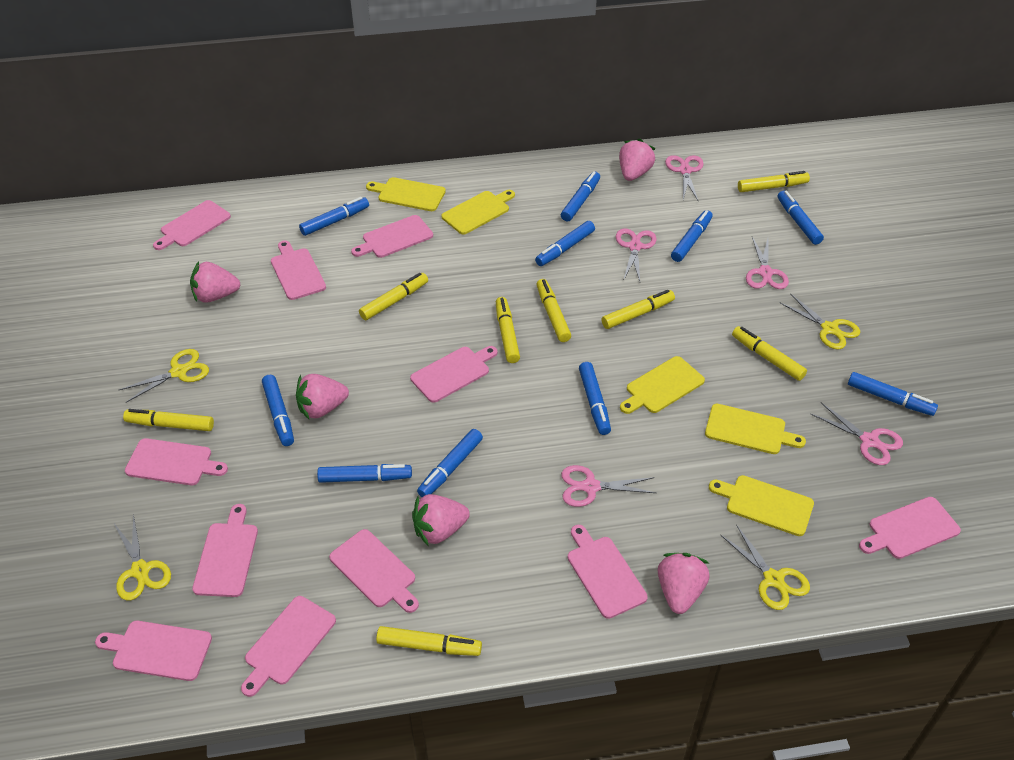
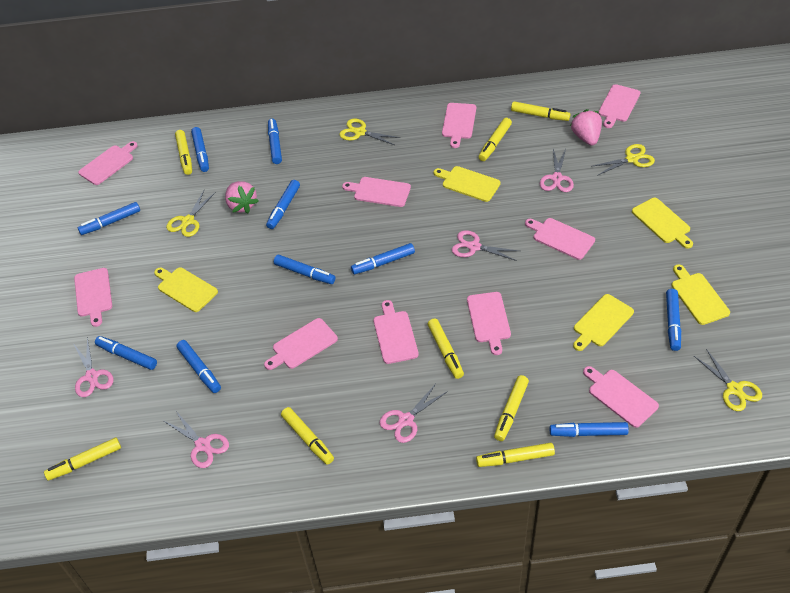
pink cutting board: 11 -> 10
pink strawberry: 5 -> 2

